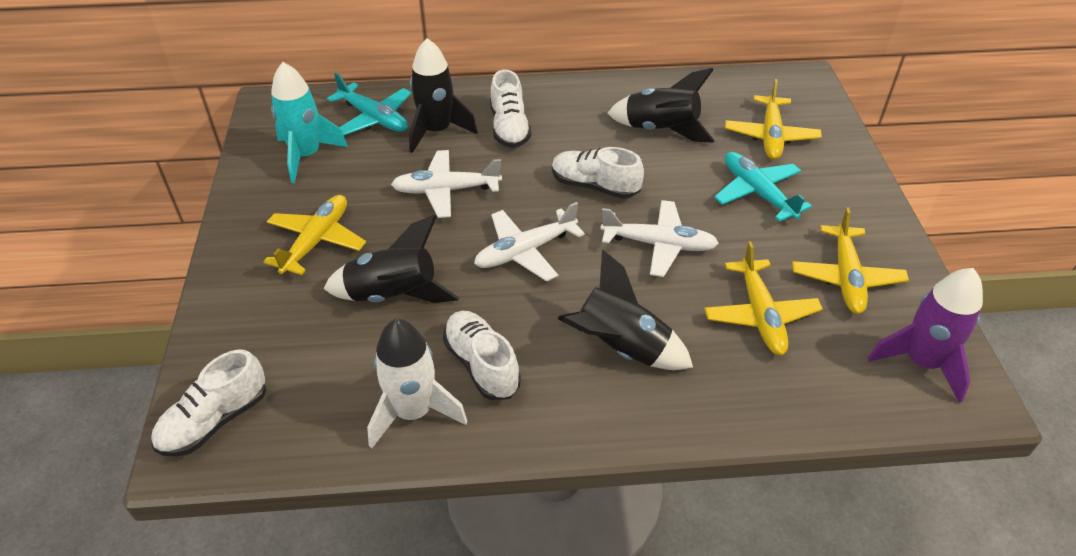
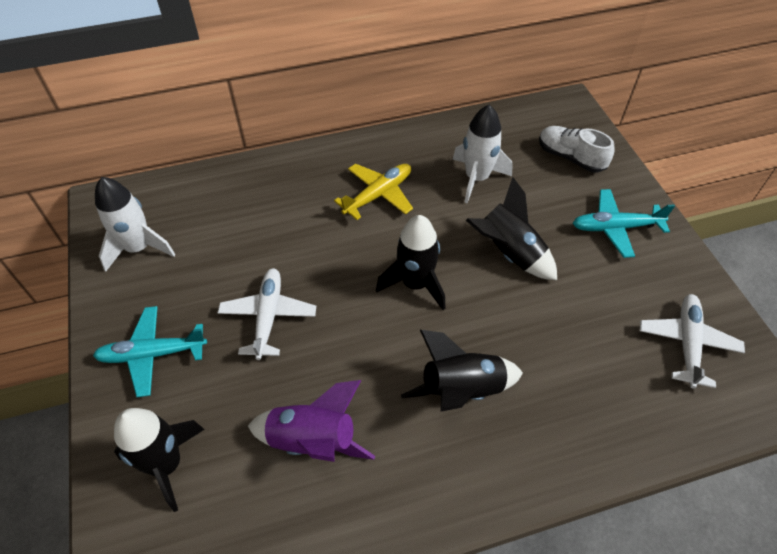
turquoise rocket: 1 -> 0
white plane: 3 -> 2
white rocket: 1 -> 2
white shoe: 4 -> 1
yellow plane: 4 -> 1

